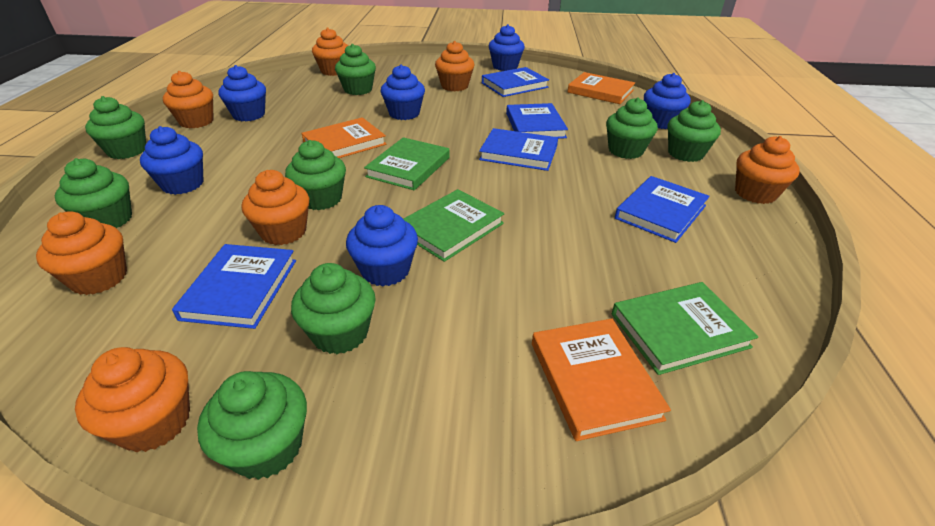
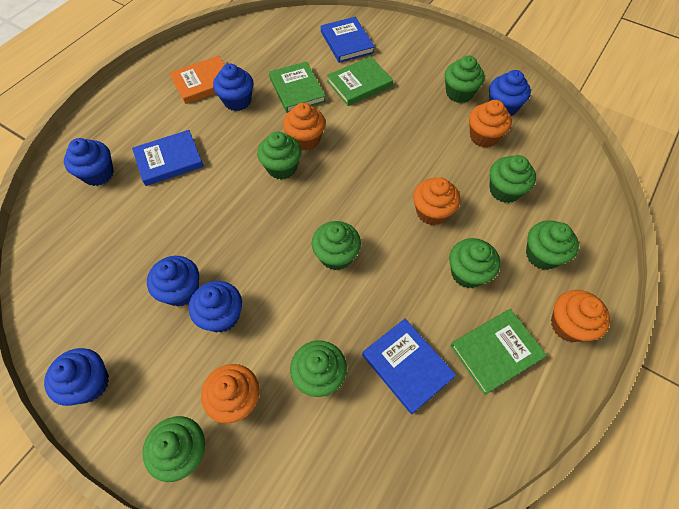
blue book: 5 -> 3
orange book: 3 -> 1
orange cupcake: 7 -> 5

